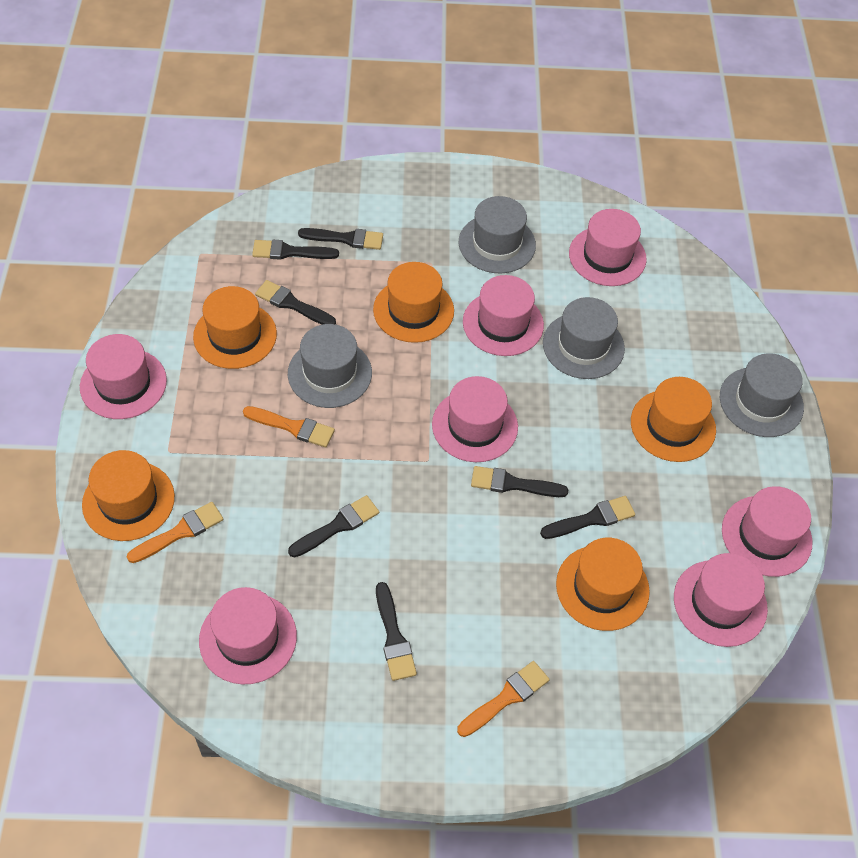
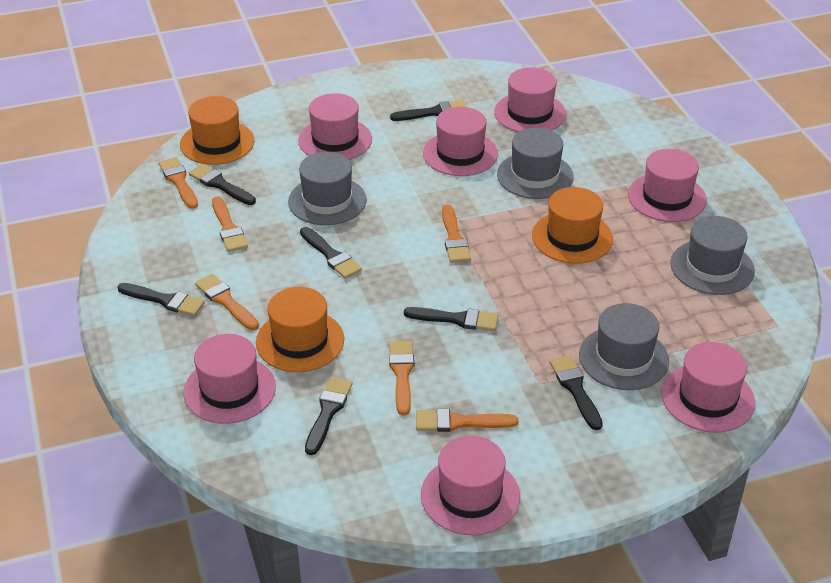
orange brush: 3 -> 6
orange hat: 5 -> 3

